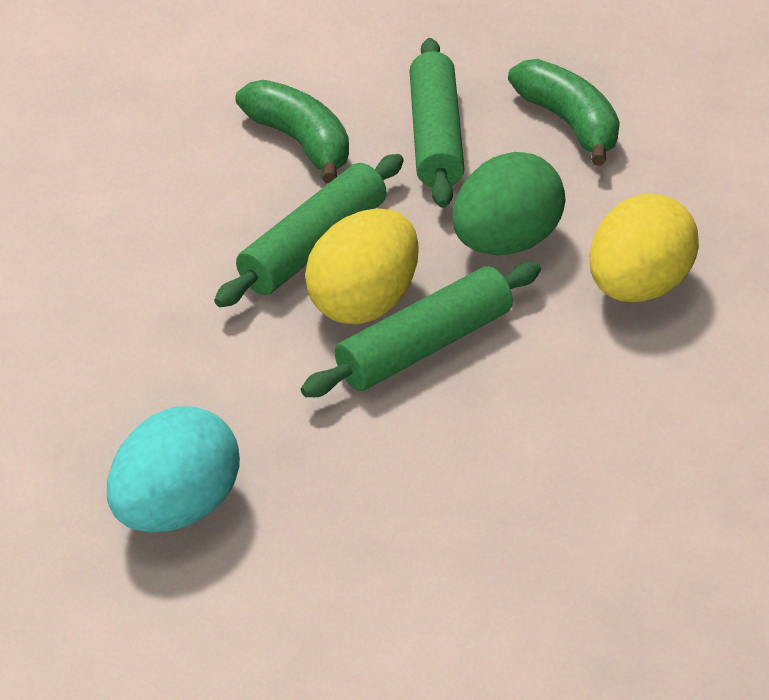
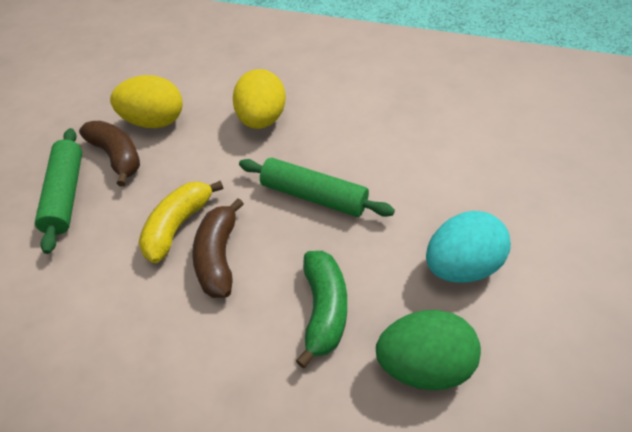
brown banana: 0 -> 2
green banana: 2 -> 1
green rolling pin: 3 -> 2
yellow banana: 0 -> 1

